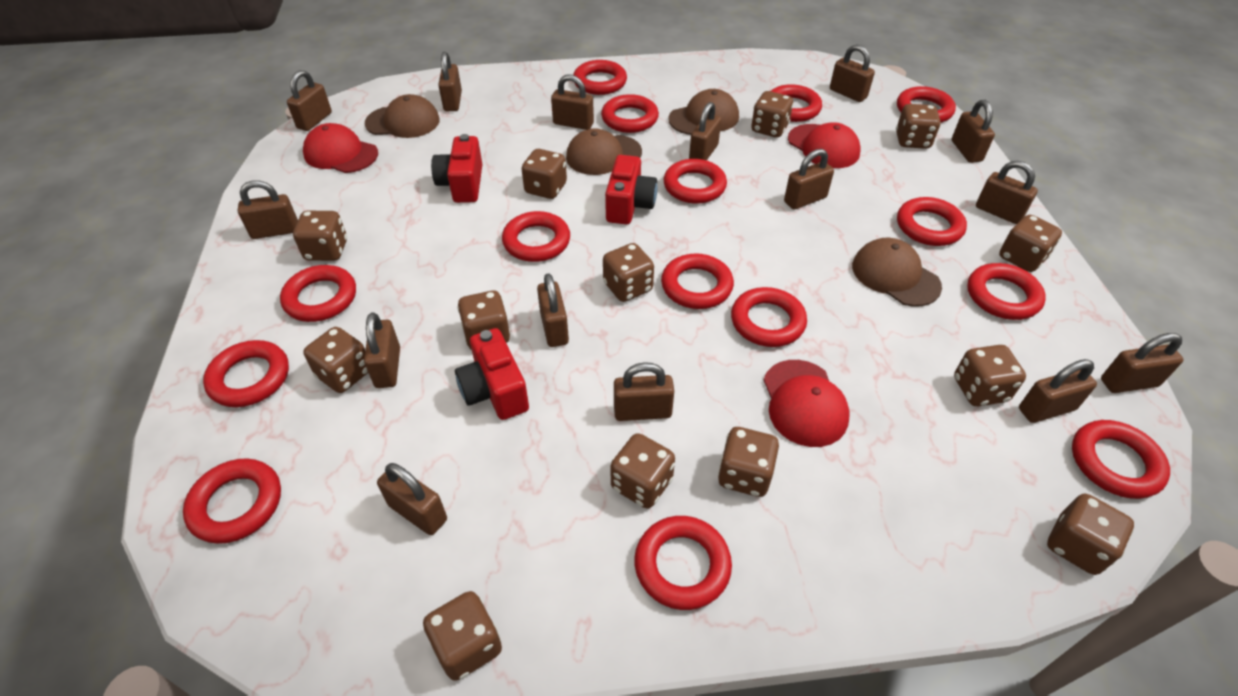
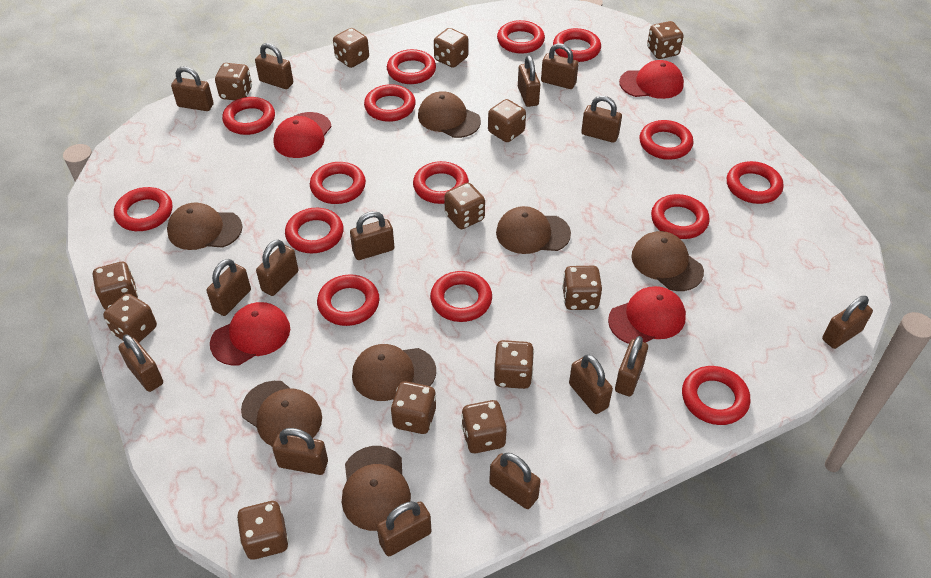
brown cap: 4 -> 7
red camera: 3 -> 0
red cap: 3 -> 4

